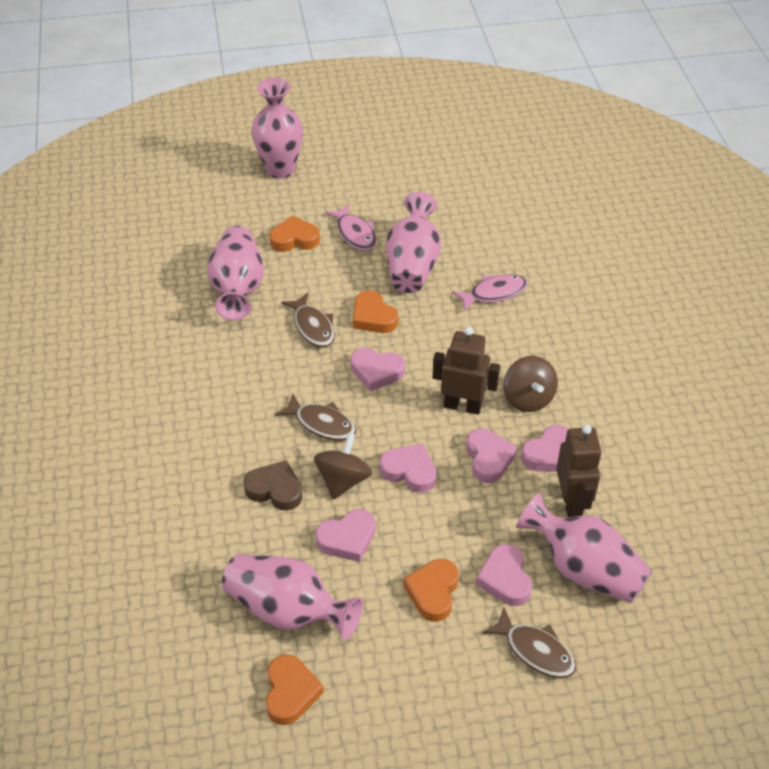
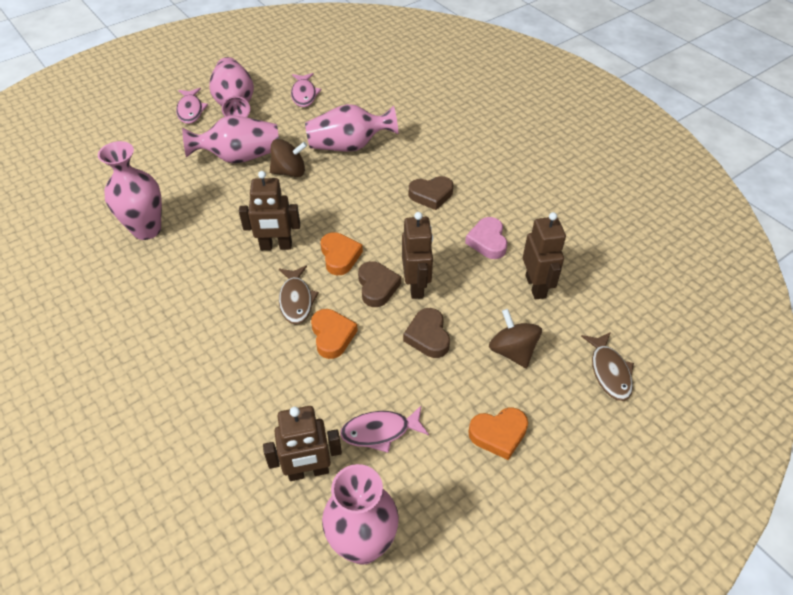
brown fish: 3 -> 2
brown heart: 1 -> 3
brown robot: 2 -> 4
orange heart: 4 -> 3
pink fish: 2 -> 3
pink heart: 6 -> 1

